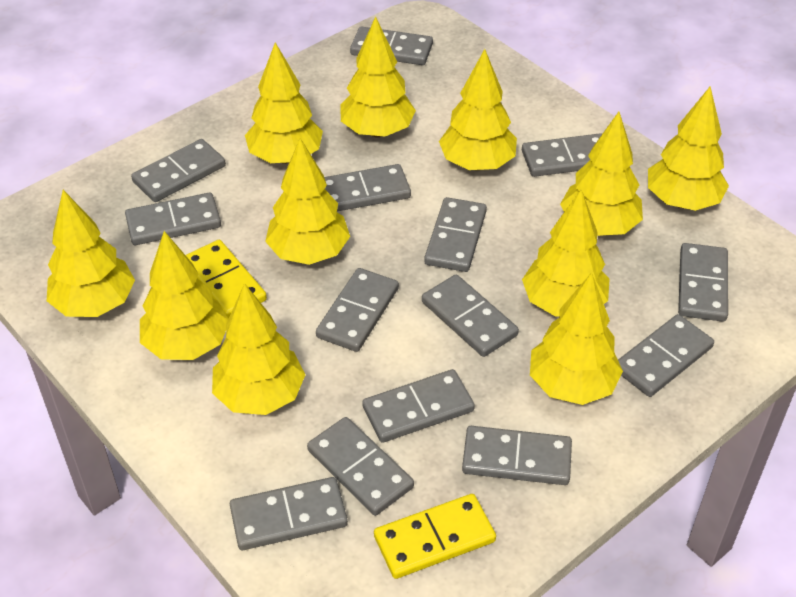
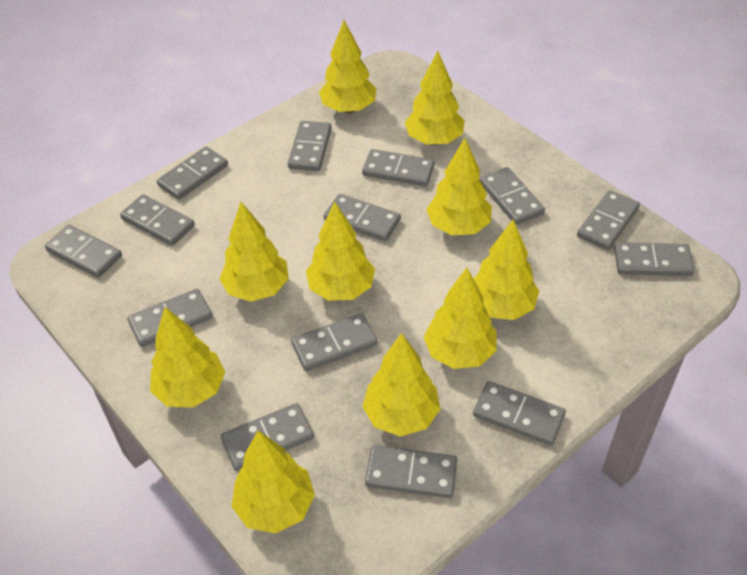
yellow domino: 2 -> 0
yellow tree: 11 -> 10

